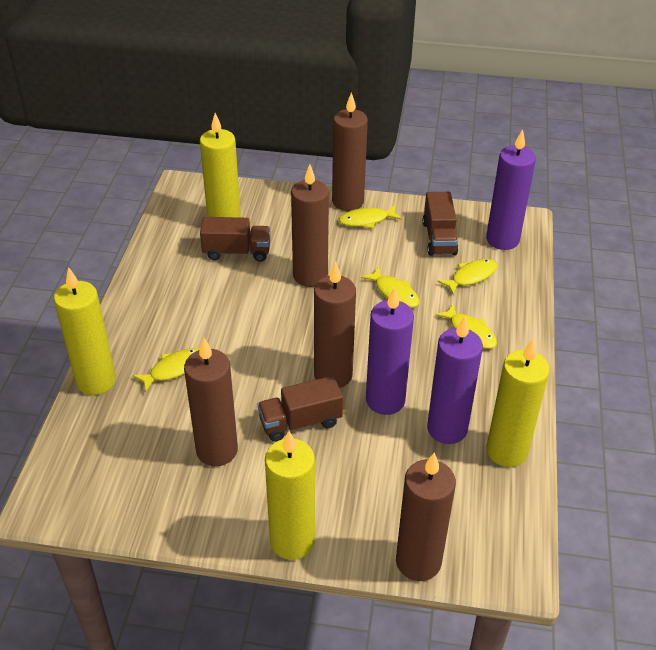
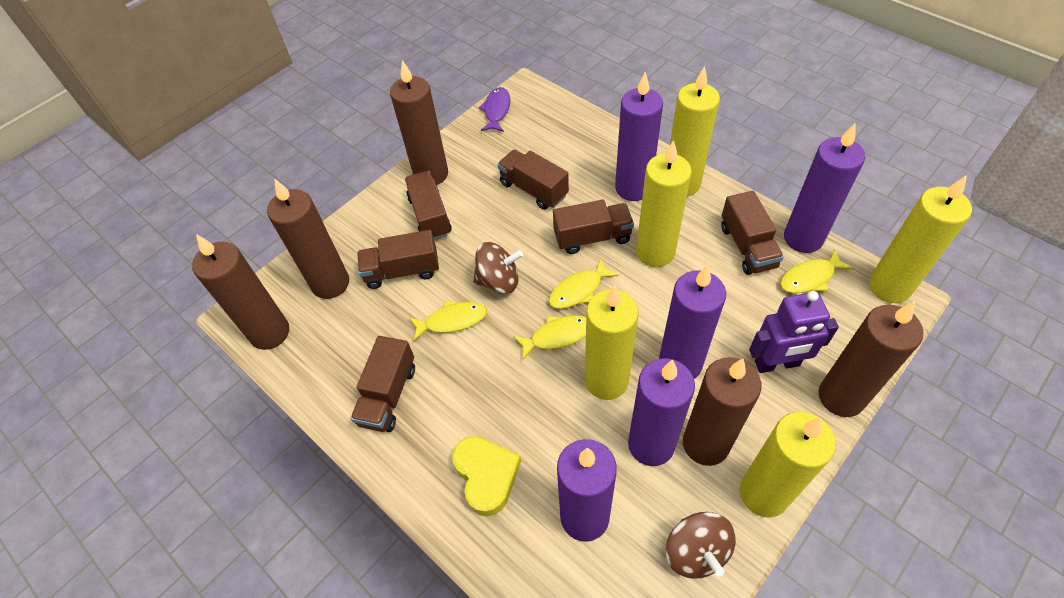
brown spinning top: 0 -> 2
brown truck: 3 -> 6
purple candle: 3 -> 5
purple fish: 0 -> 1
purple robot: 0 -> 1
yellow candle: 4 -> 5
yellow fish: 5 -> 4
yellow heart: 0 -> 1

